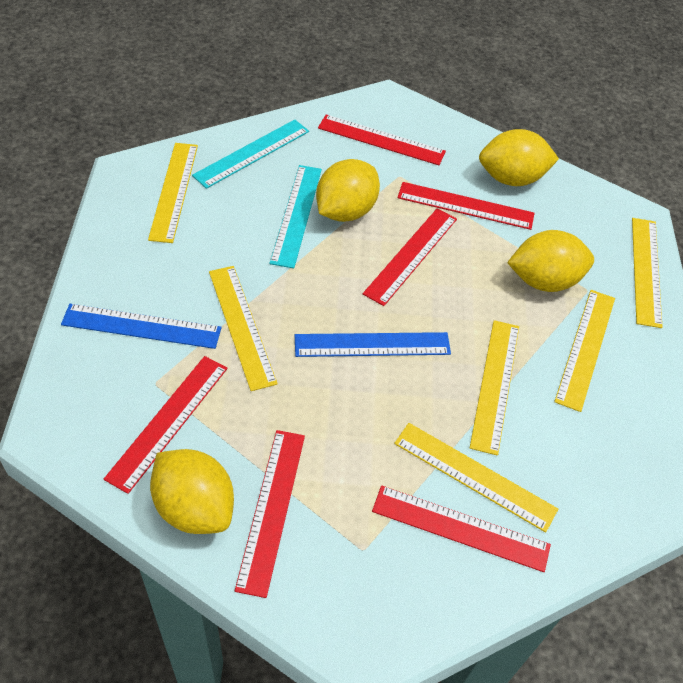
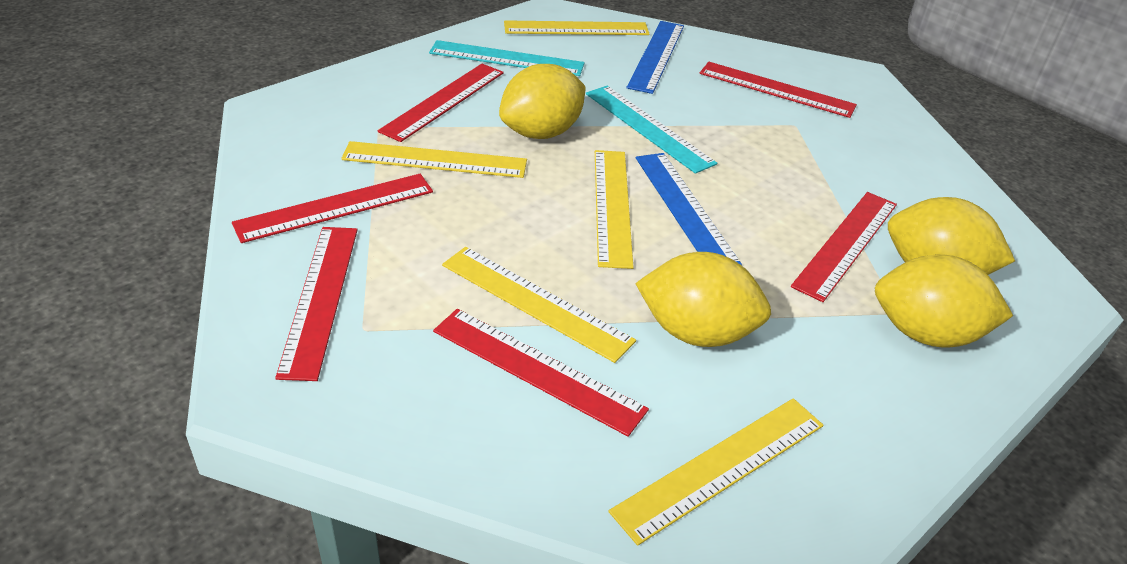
yellow ruler: 6 -> 5

